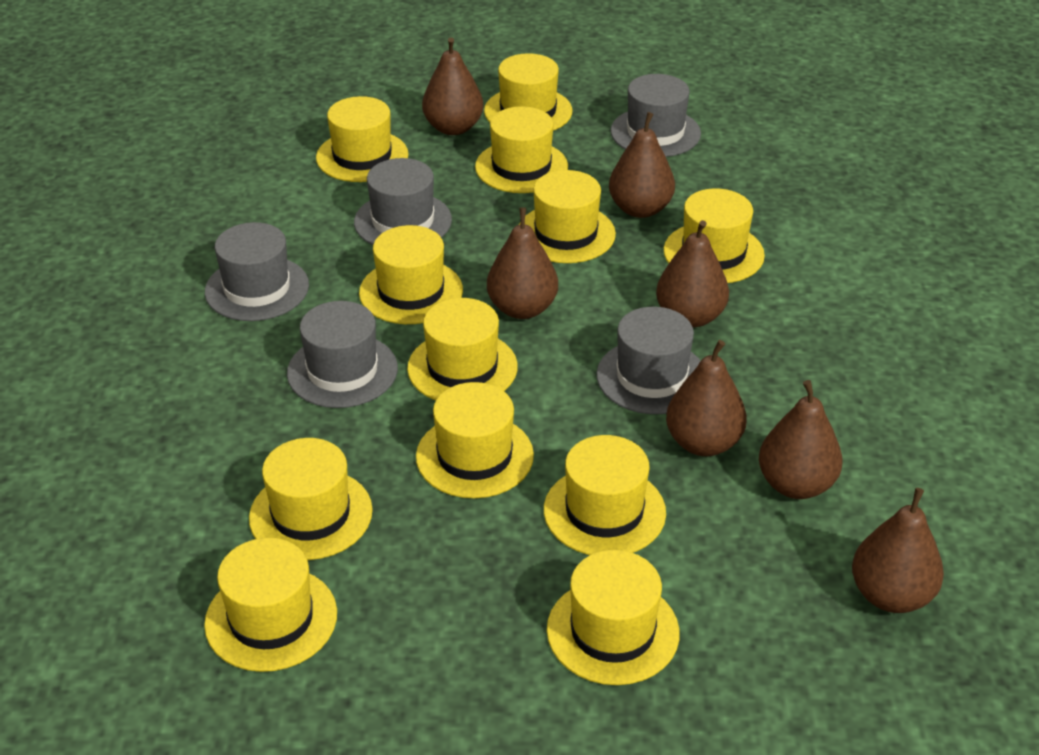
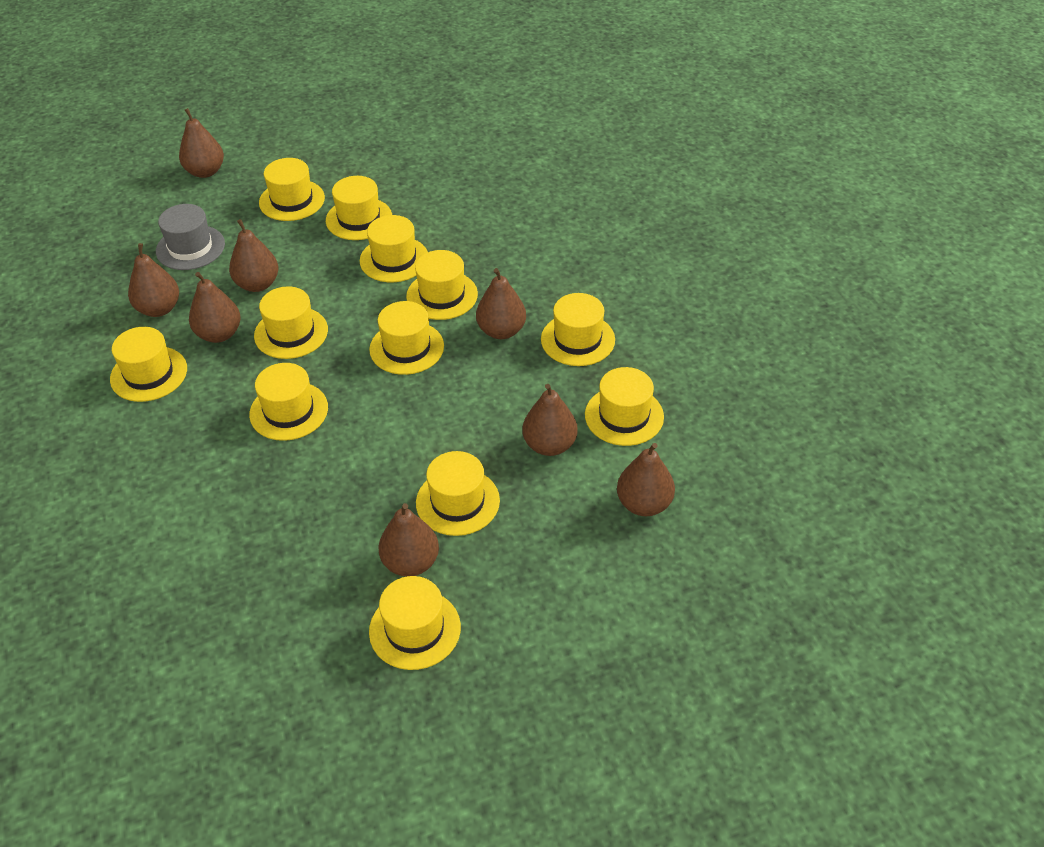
brown pear: 7 -> 8
grey hat: 5 -> 1

